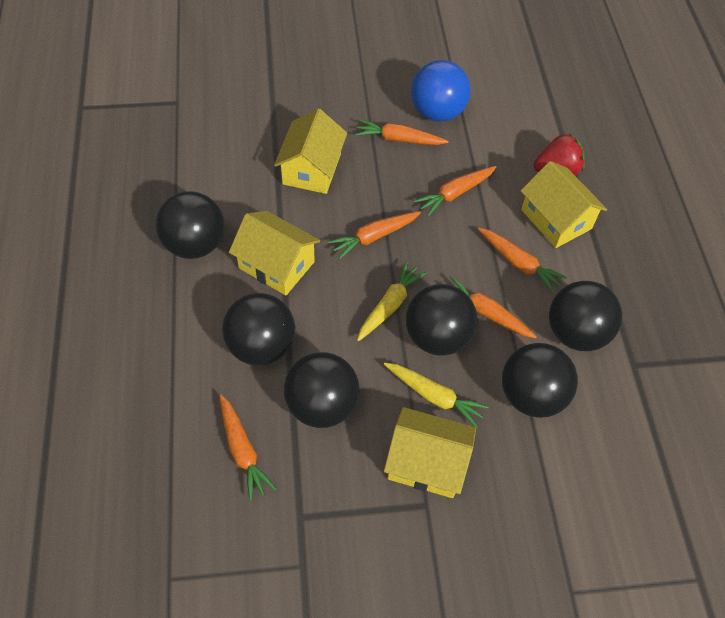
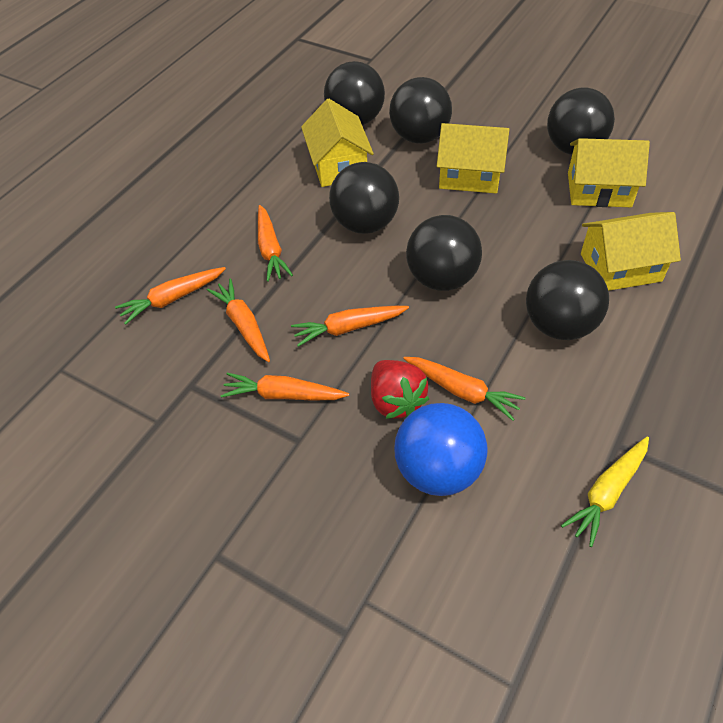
yellow carrot: 2 -> 1

